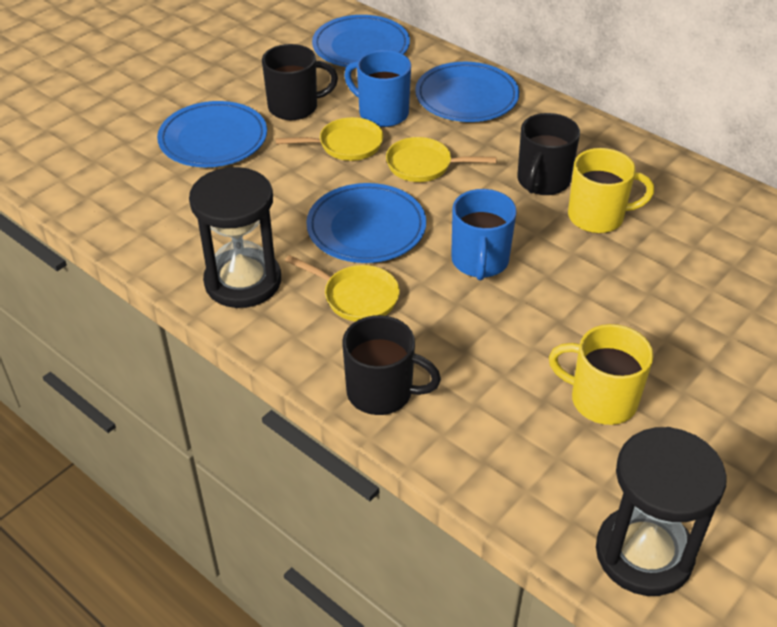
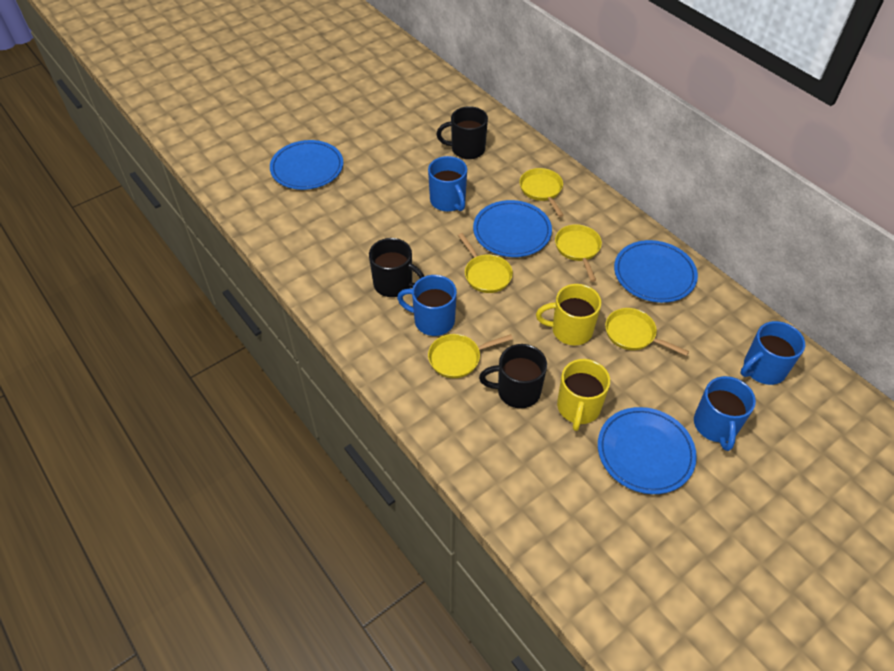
black hourglass: 2 -> 0
blue mug: 2 -> 4
yellow pan: 3 -> 5

